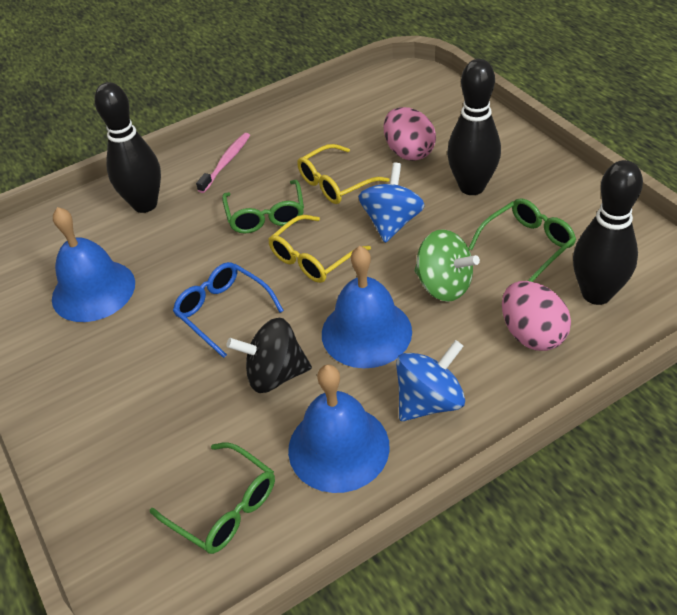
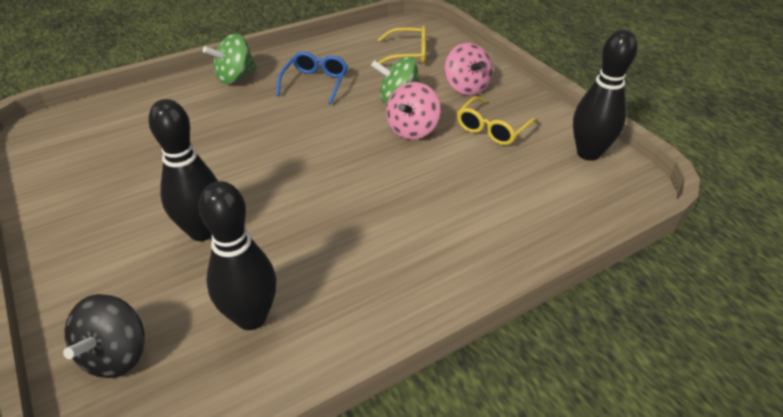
blue bell: 3 -> 0
blue spinning top: 2 -> 0
green glasses: 3 -> 0
green spinning top: 1 -> 2
pink egg: 2 -> 0
pink spinning top: 0 -> 2
pink toothbrush: 1 -> 0

